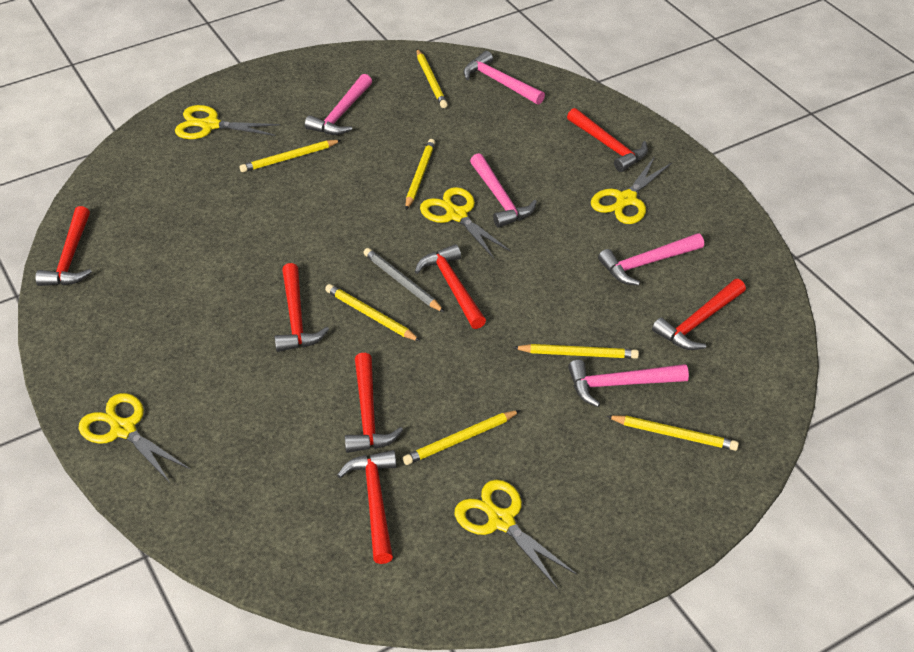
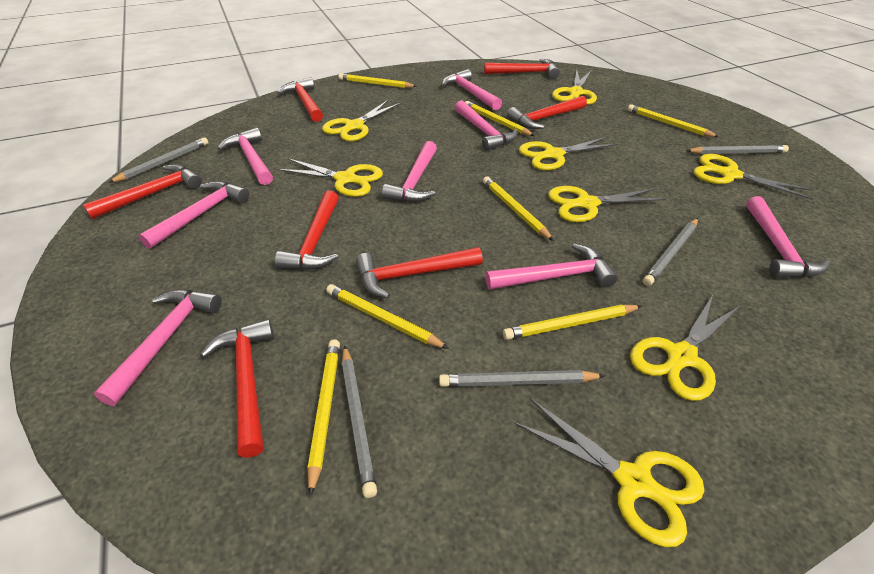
grey pencil: 1 -> 5
pink hammer: 5 -> 8
yellow scissors: 5 -> 8

